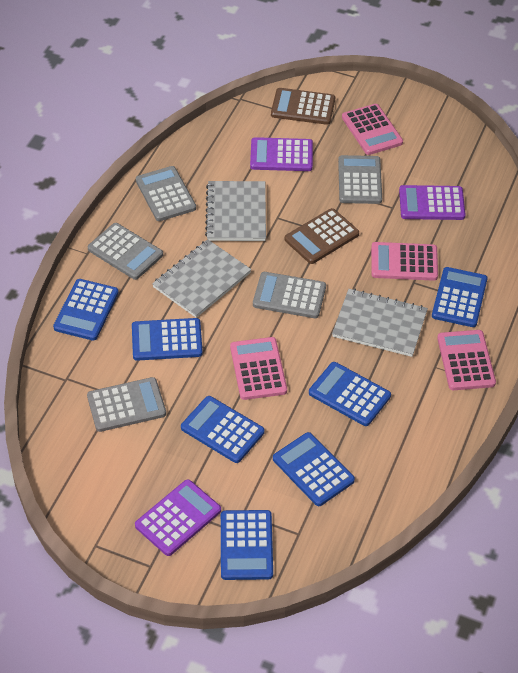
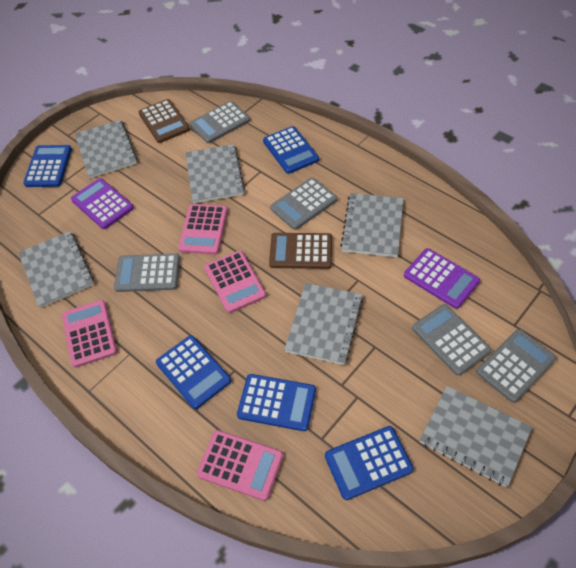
blue calculator: 7 -> 5
grey notebook: 3 -> 6
purple calculator: 3 -> 2

